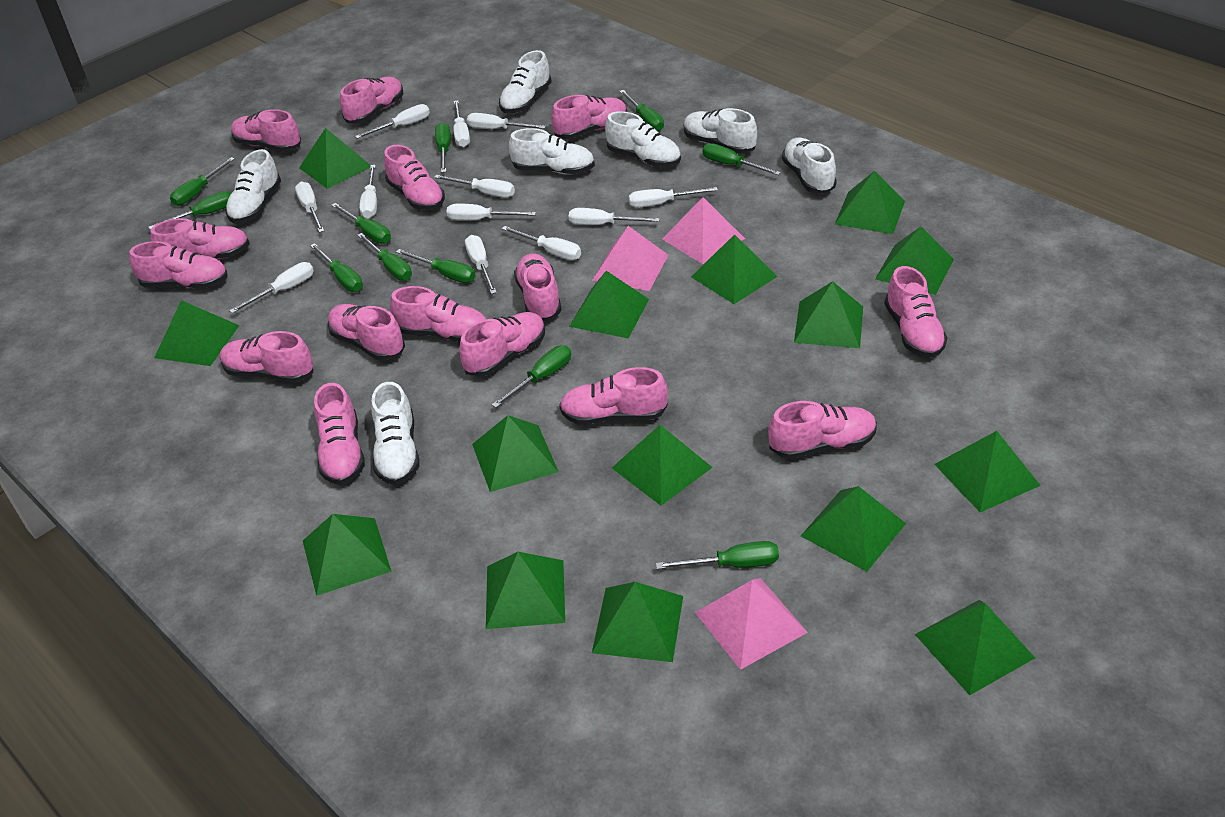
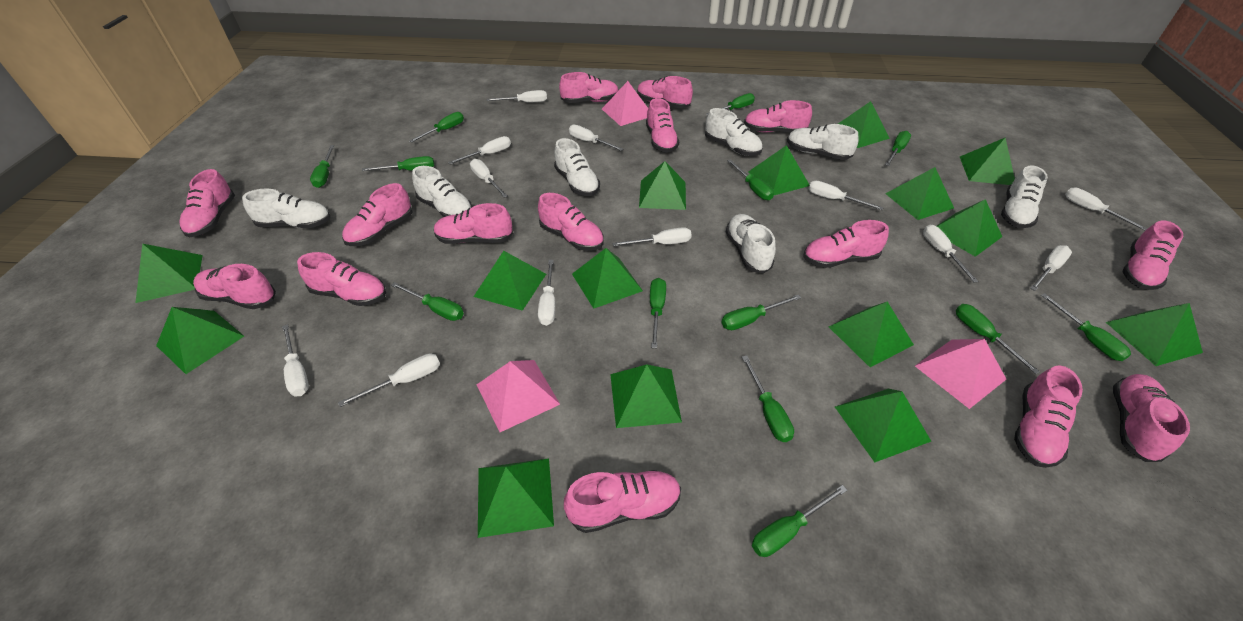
green screwdriver: 11 -> 13

